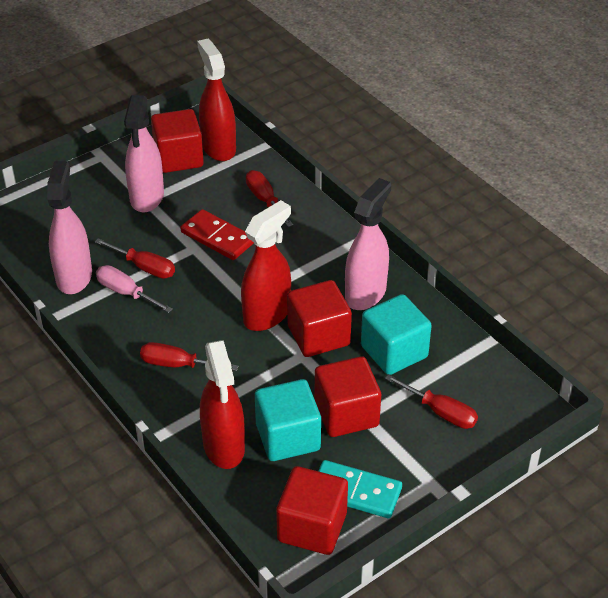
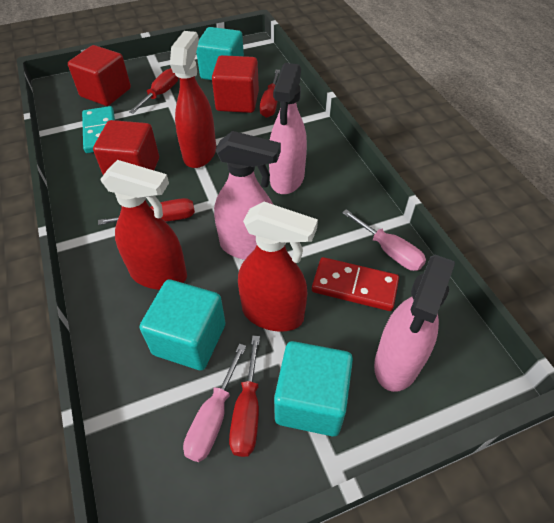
pink screwdriver: 1 -> 2
red cube: 4 -> 3
turquoise cube: 2 -> 3

